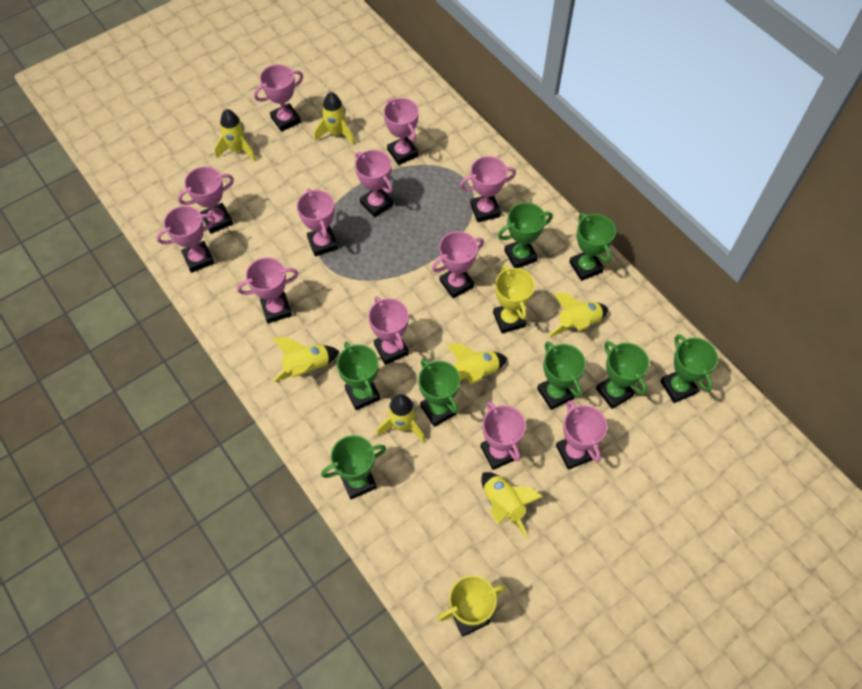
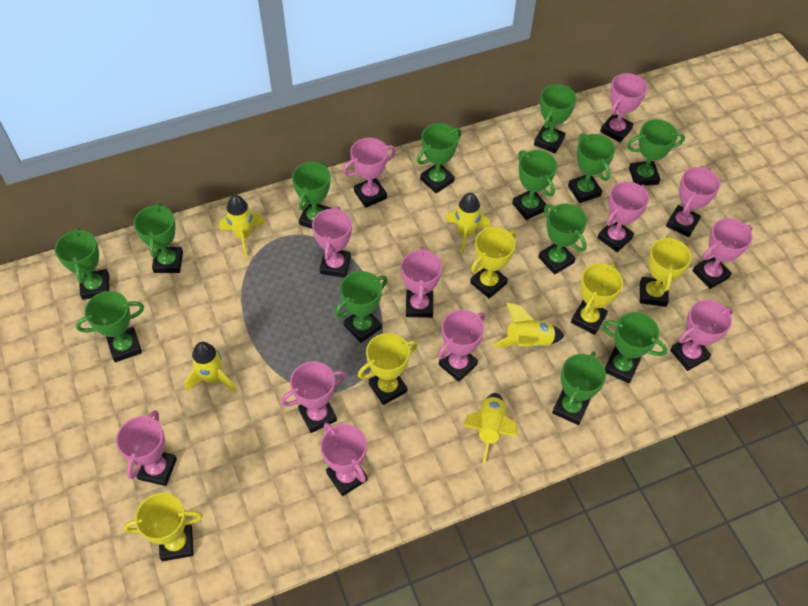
green trophy: 8 -> 13
yellow rocket: 7 -> 5
yellow trophy: 2 -> 5

